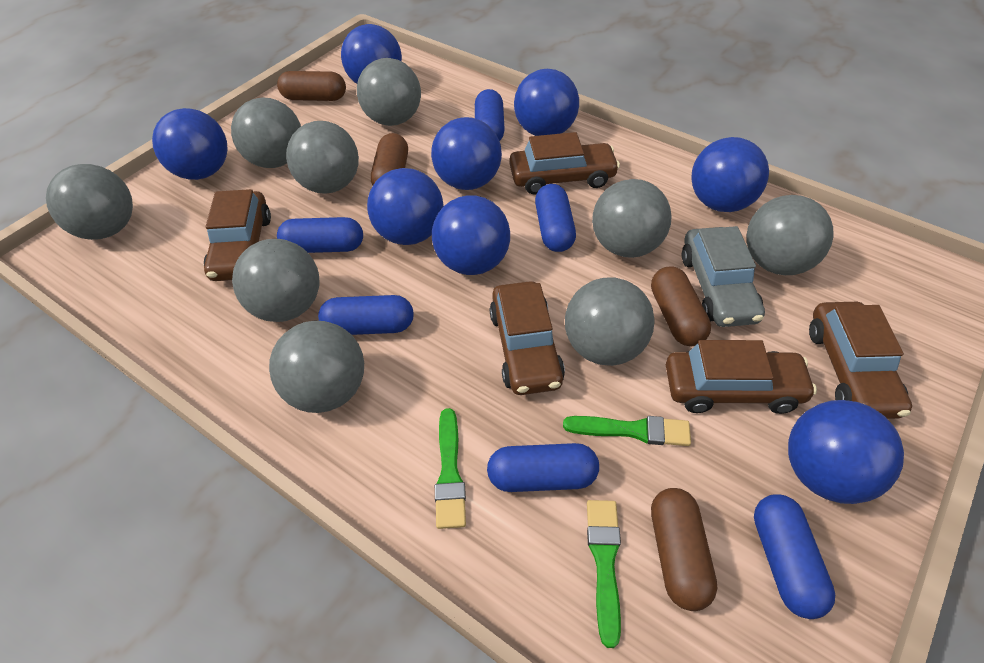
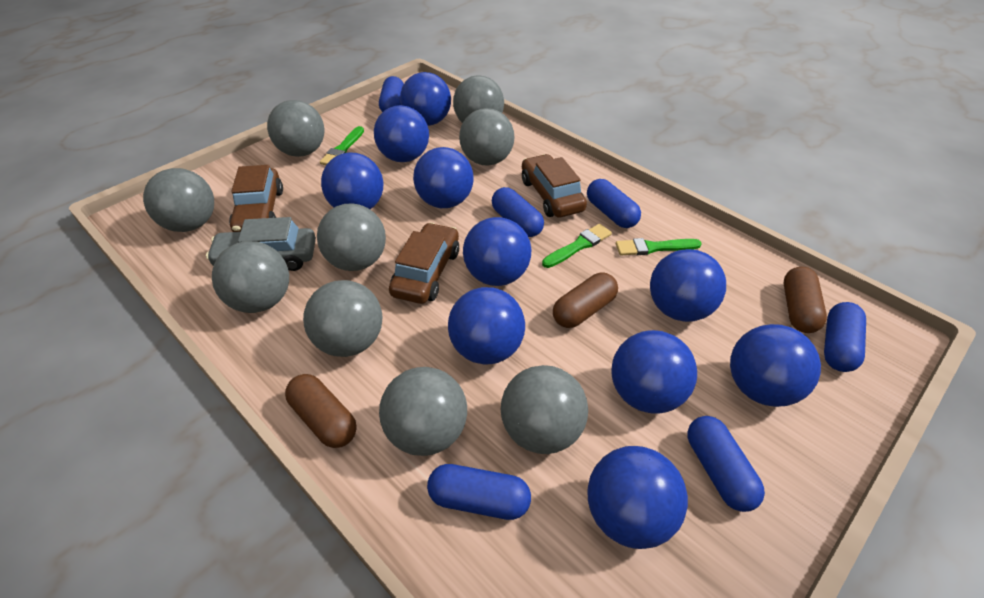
blue ball: 8 -> 10
brown capsule: 4 -> 3
brown car: 5 -> 3

